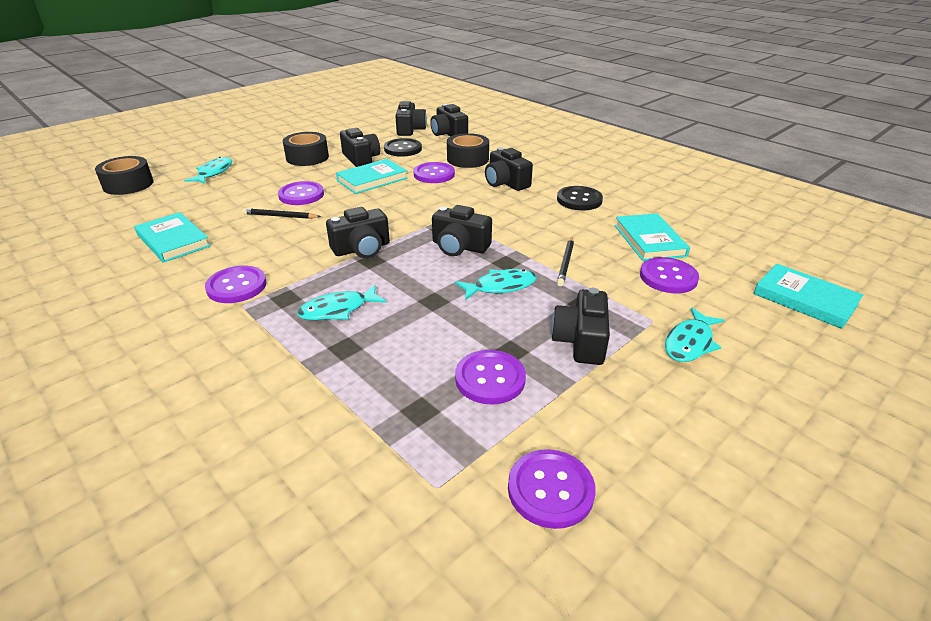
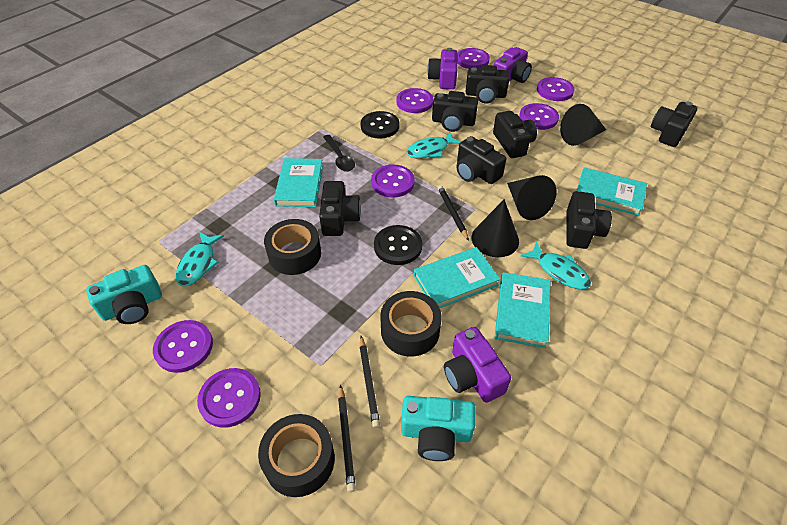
black cone: 0 -> 3
black pencil: 2 -> 3
black spoon: 0 -> 1
purple button: 6 -> 7
purple camera: 0 -> 3
turquoise camera: 0 -> 2
turquoise fish: 4 -> 3

